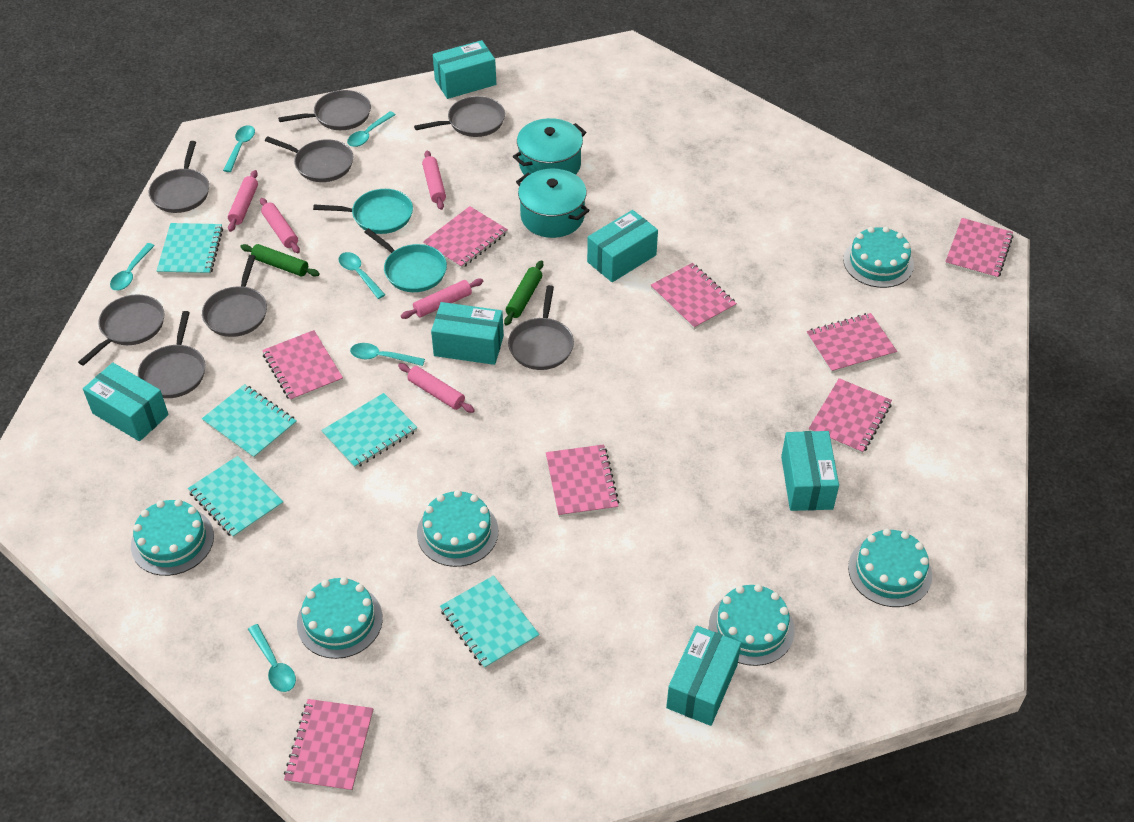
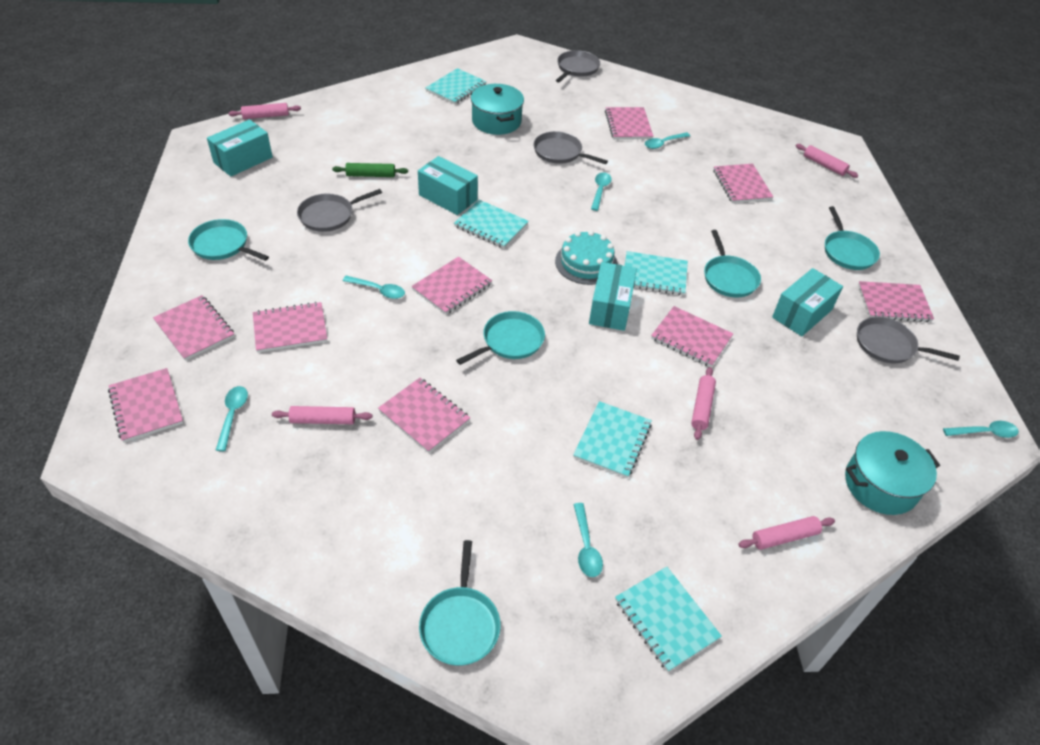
green rolling pin: 2 -> 1
grey pan: 8 -> 4
pink notebook: 8 -> 9
turquoise box: 6 -> 4
turquoise cake: 6 -> 1
turquoise pan: 2 -> 5

